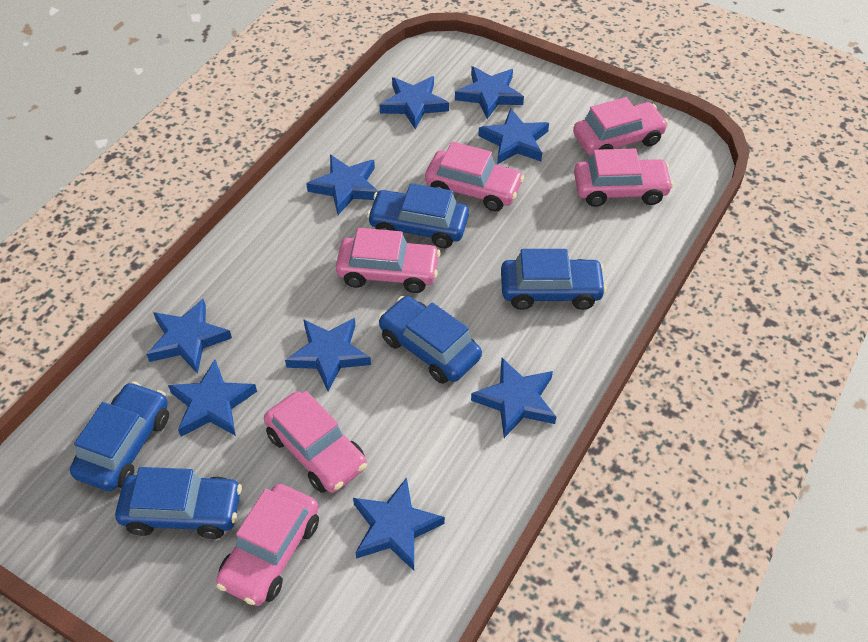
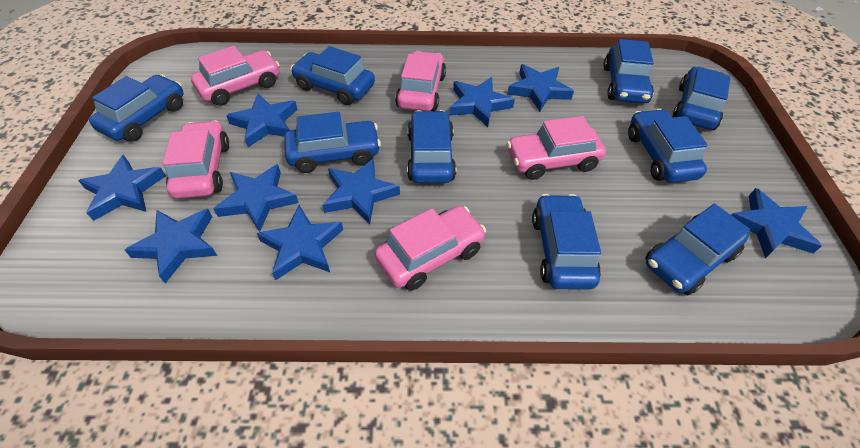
blue car: 5 -> 9
pink car: 6 -> 5

